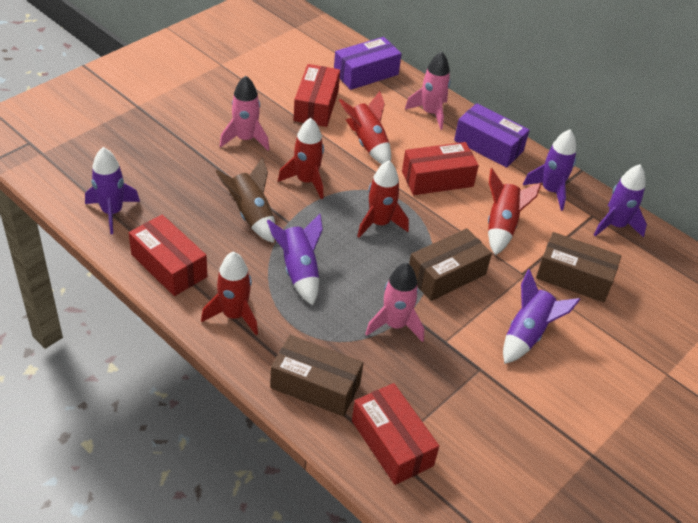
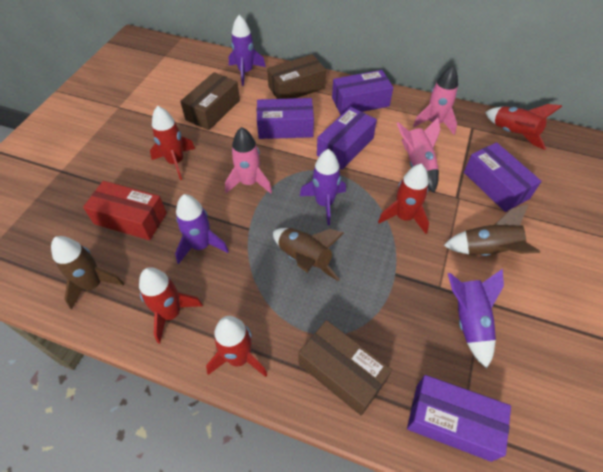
brown rocket: 1 -> 3
purple box: 2 -> 5
purple rocket: 5 -> 4
red box: 4 -> 1

